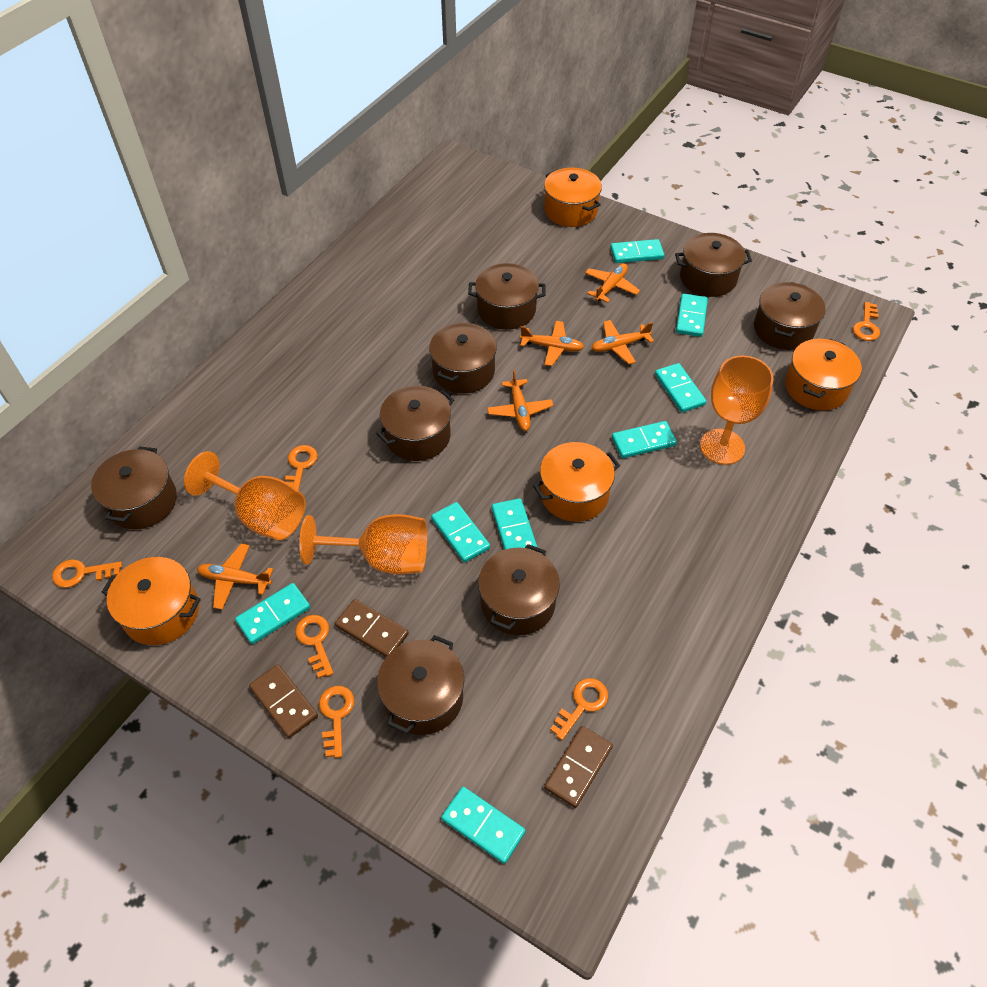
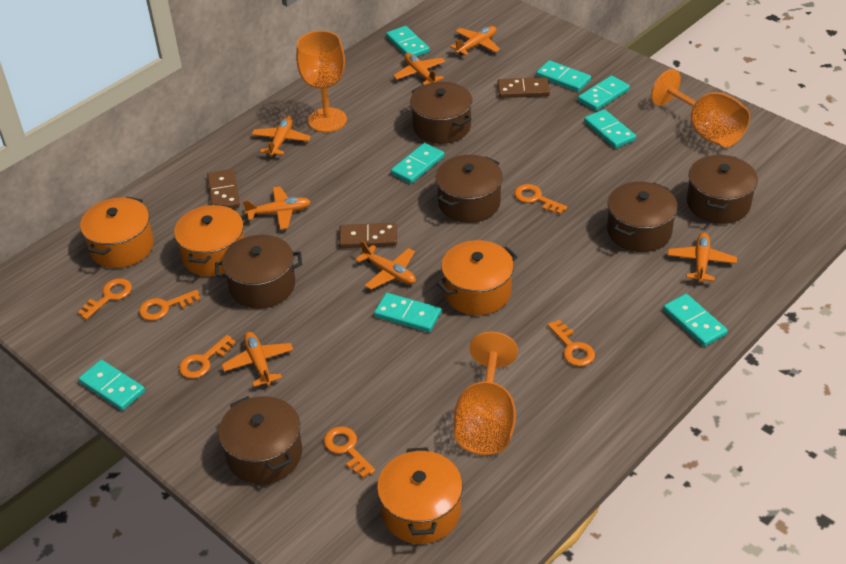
brown pot: 8 -> 6
orange plane: 5 -> 7

